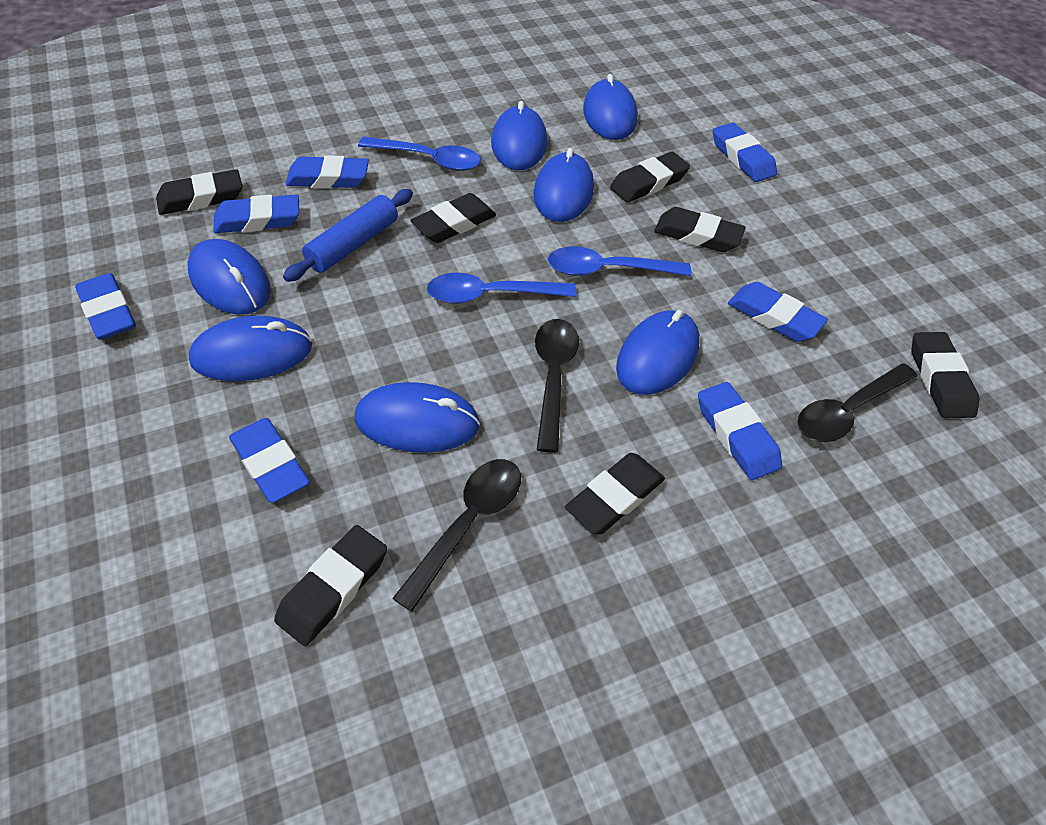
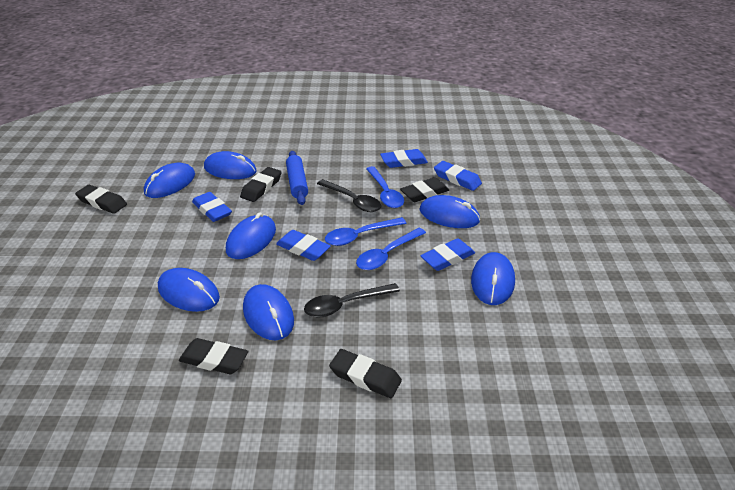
black eraser: 7 -> 5
black spoon: 3 -> 2
blue eraser: 7 -> 5

